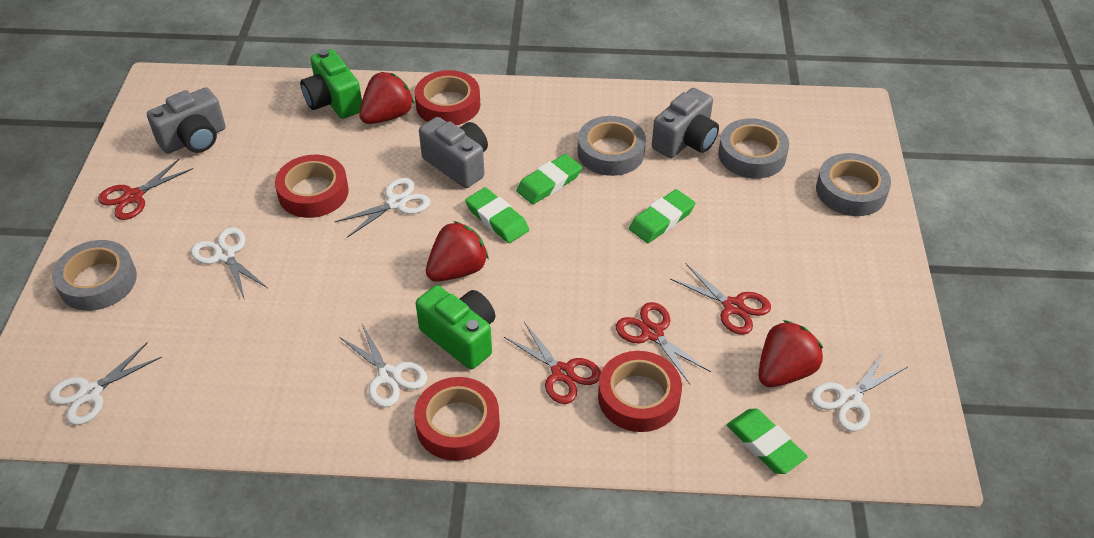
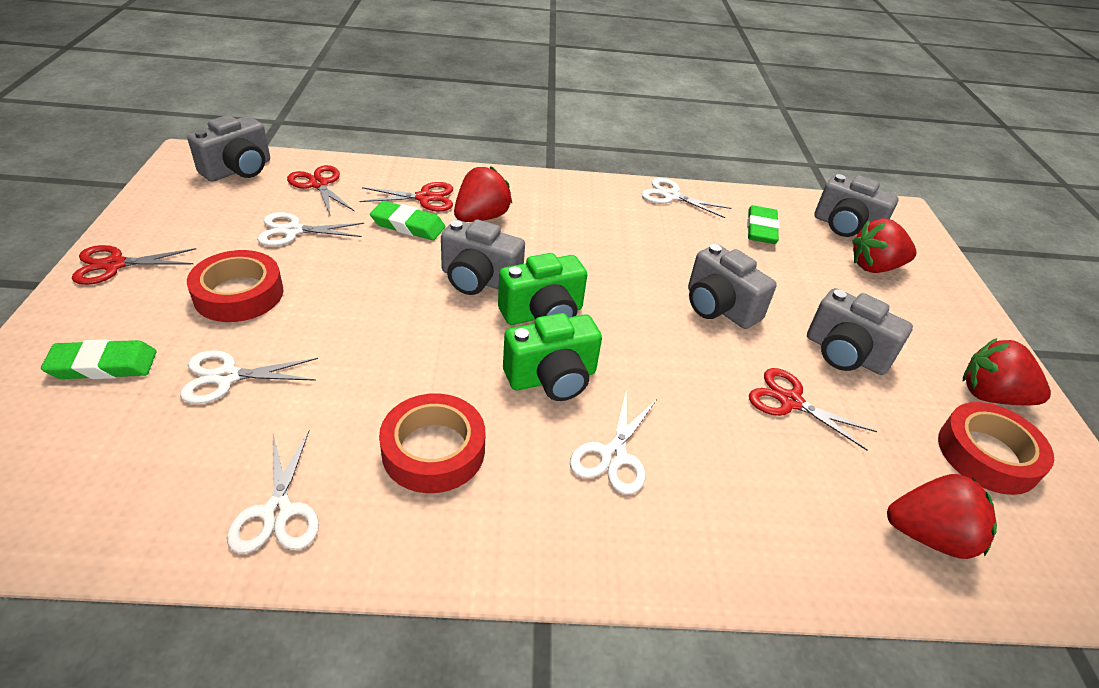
green eraser: 4 -> 3
grey camera: 3 -> 5
grey tape: 4 -> 0
red strawberry: 3 -> 4
red tape: 4 -> 3

